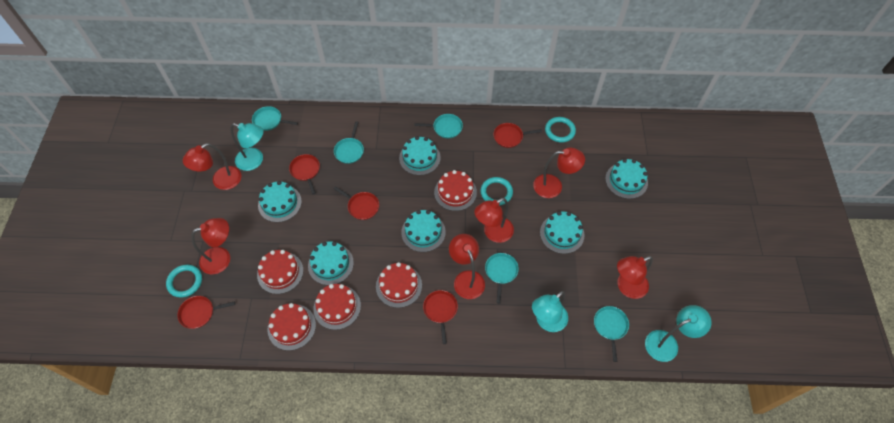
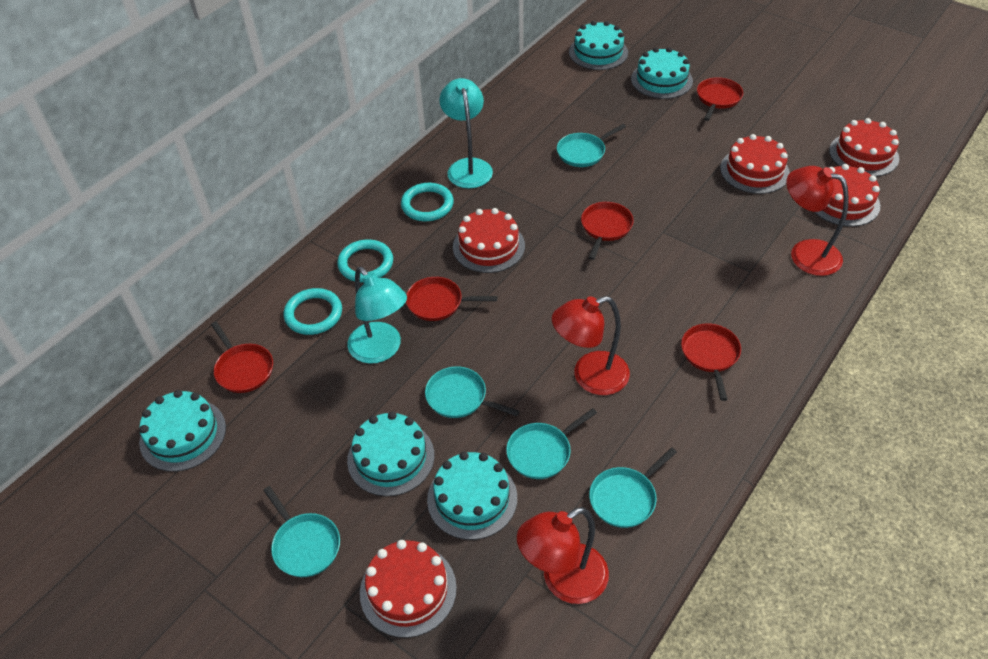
red lamp: 6 -> 3
turquoise cake: 6 -> 5
turquoise lamp: 3 -> 2

